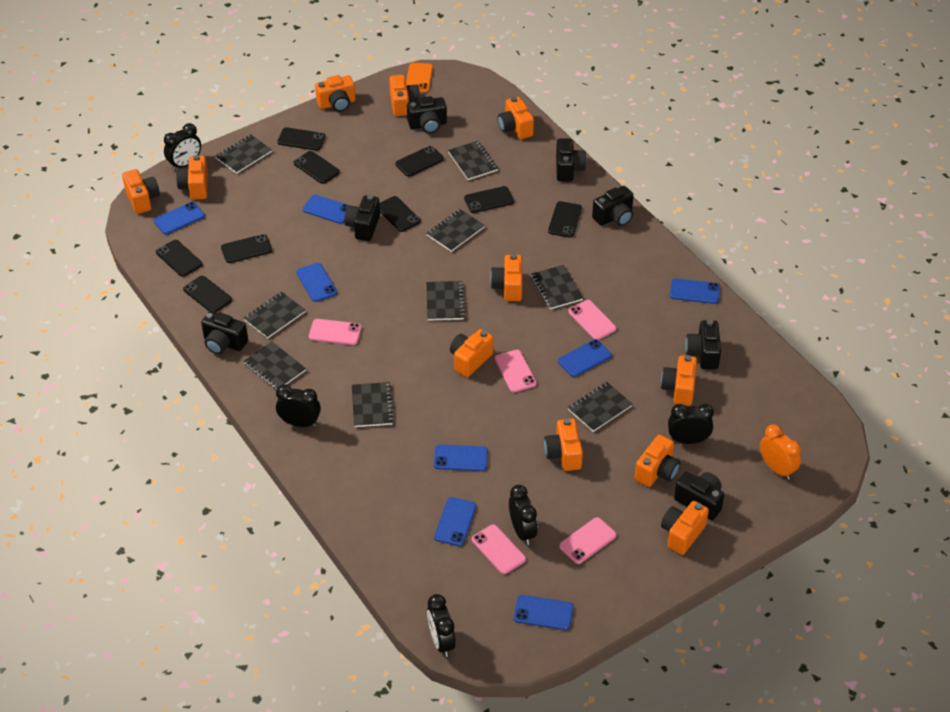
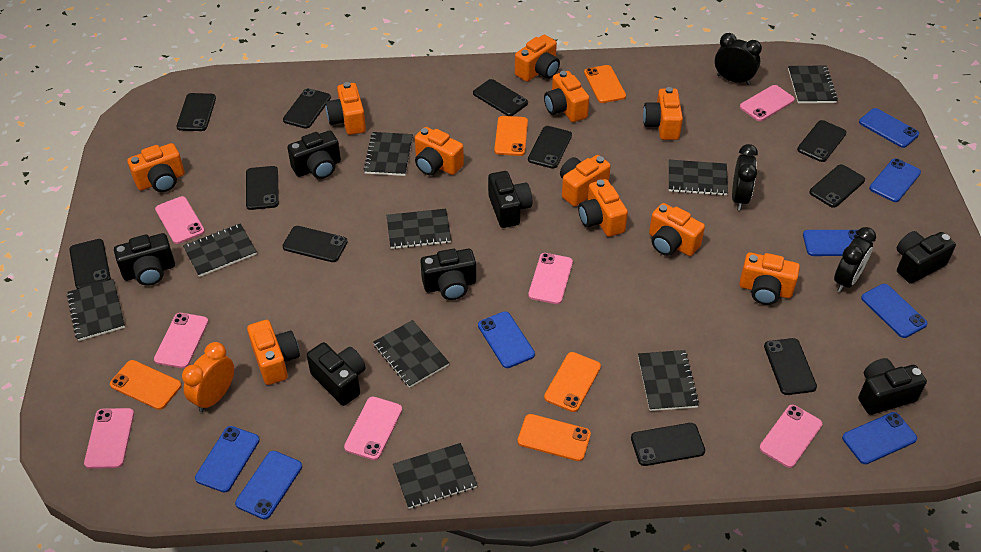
black clock: 5 -> 3
black phone: 9 -> 11
orange phone: 1 -> 5
pink phone: 5 -> 7

